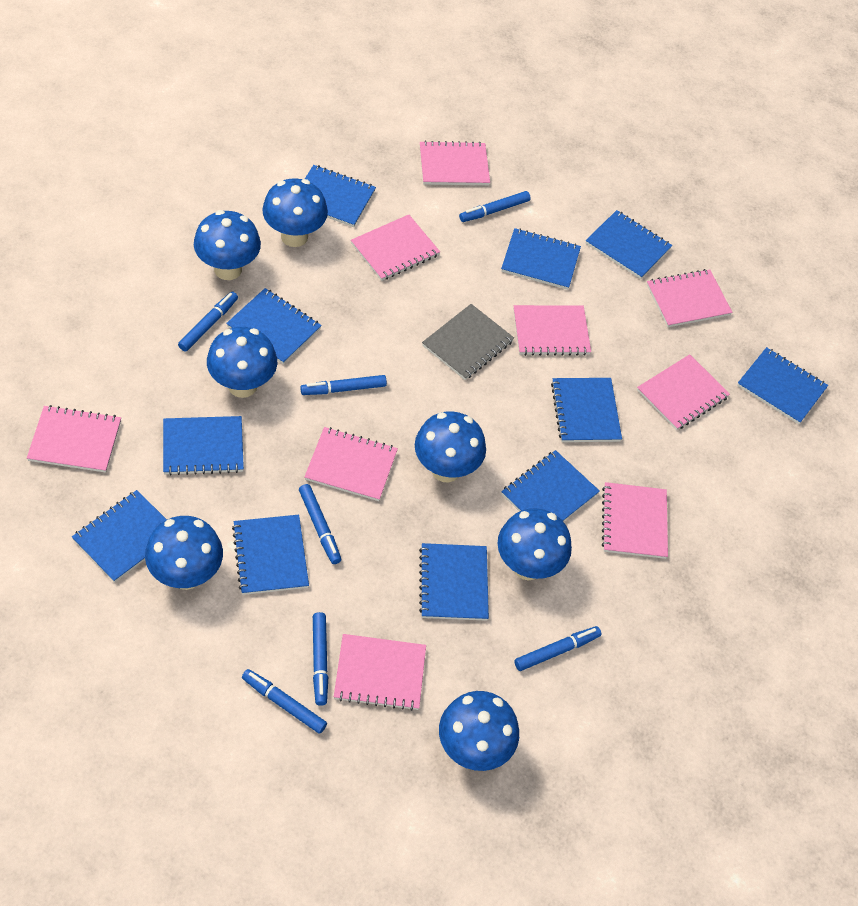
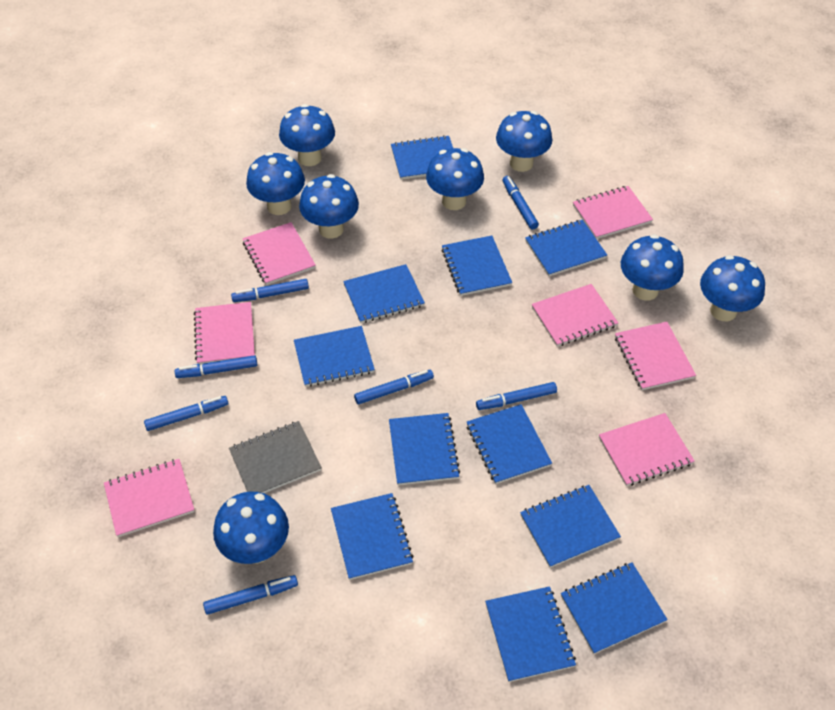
blue mushroom: 7 -> 8
pink notebook: 9 -> 7

